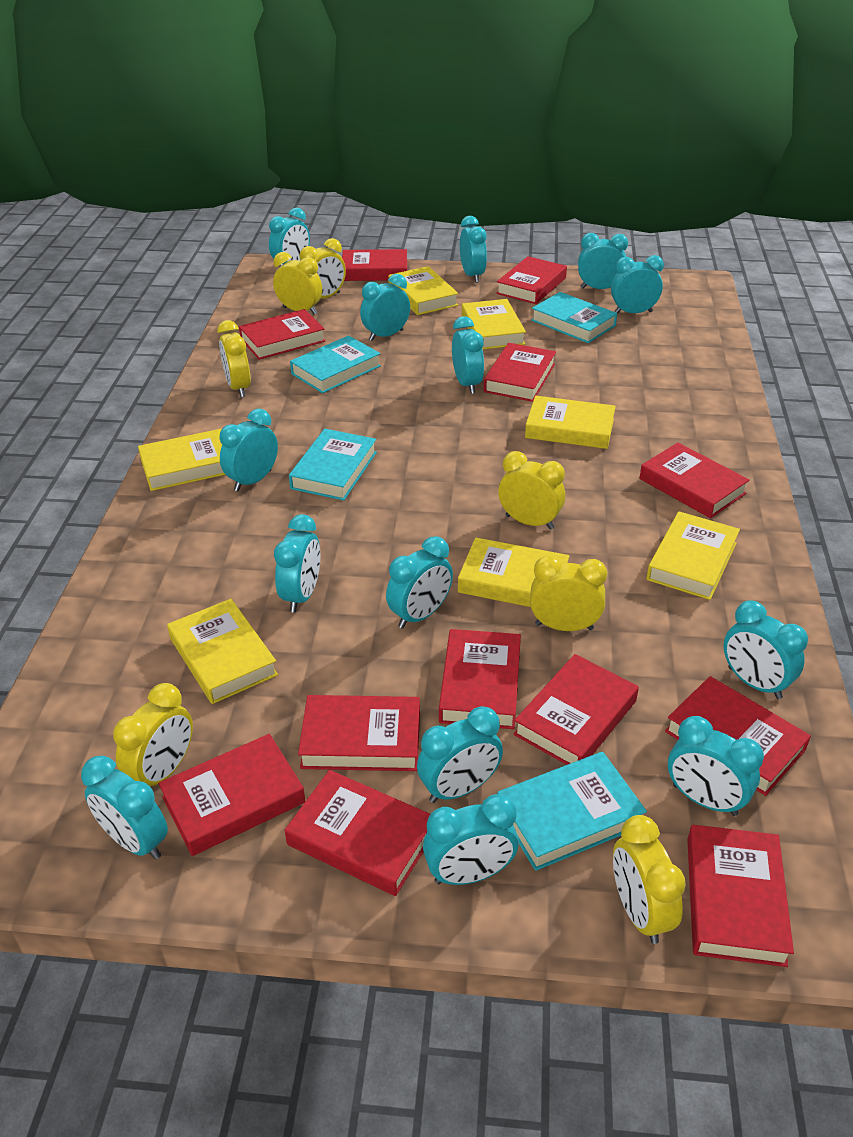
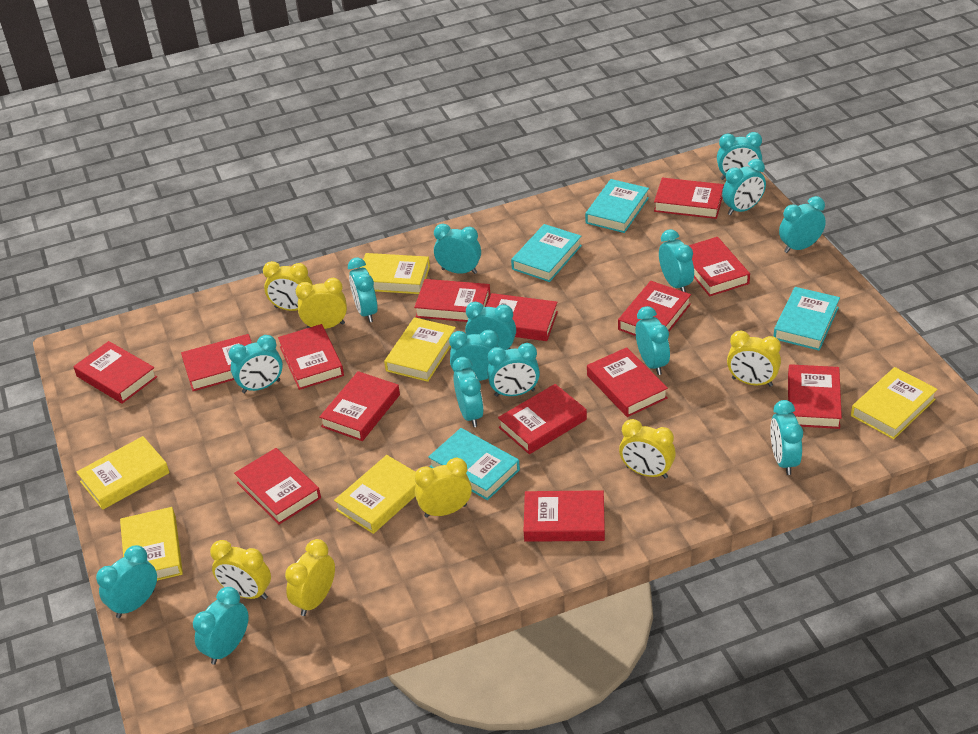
red book: 12 -> 14
turquoise clock: 14 -> 15
yellow book: 7 -> 6

